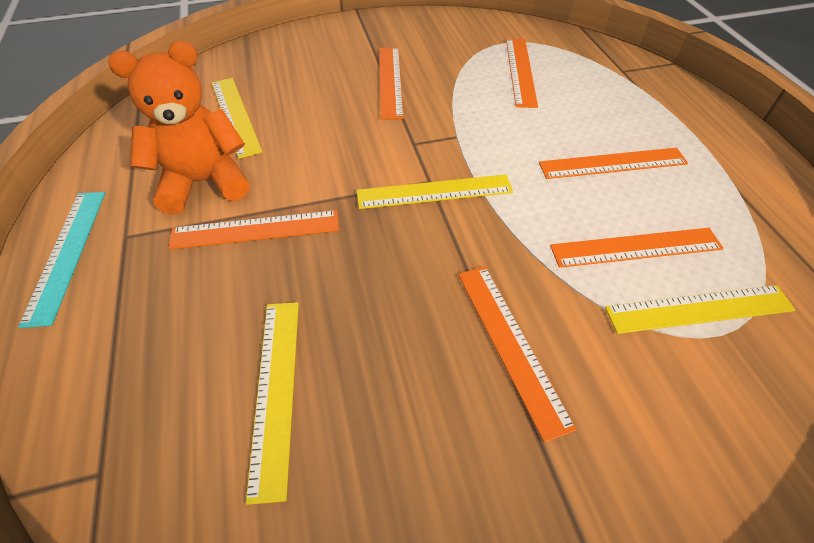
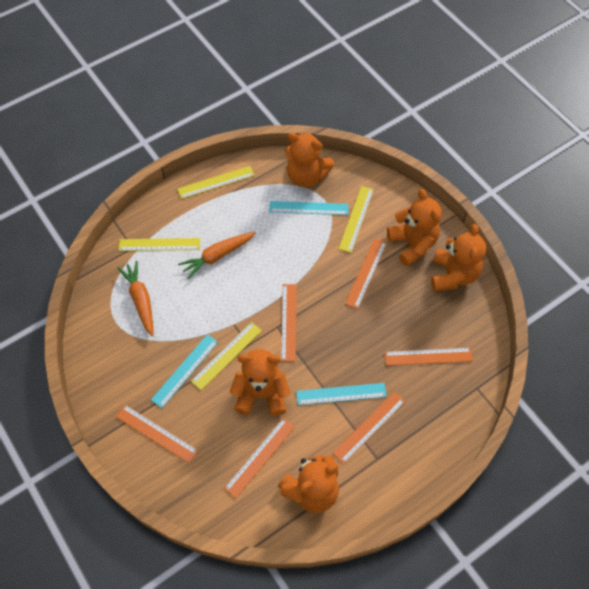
orange carrot: 0 -> 2
orange teddy bear: 1 -> 5
turquoise ruler: 1 -> 3

